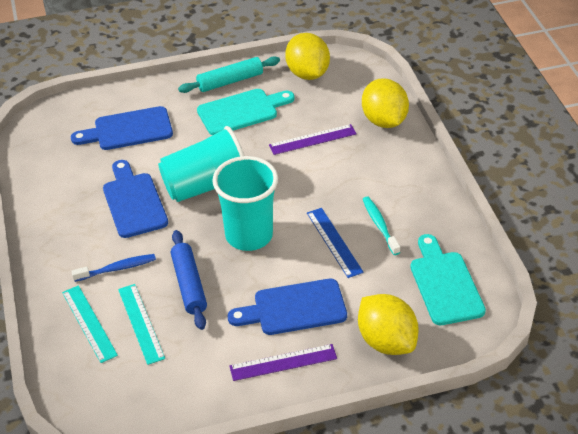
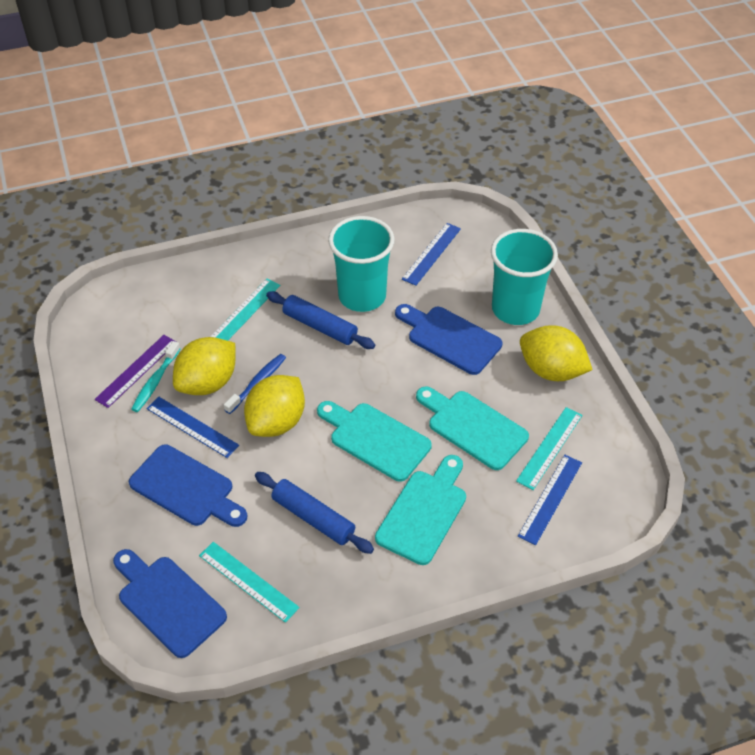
blue rolling pin: 1 -> 2
blue ruler: 1 -> 3
purple ruler: 2 -> 1
turquoise cutting board: 2 -> 3
turquoise rolling pin: 1 -> 0
turquoise ruler: 2 -> 3

